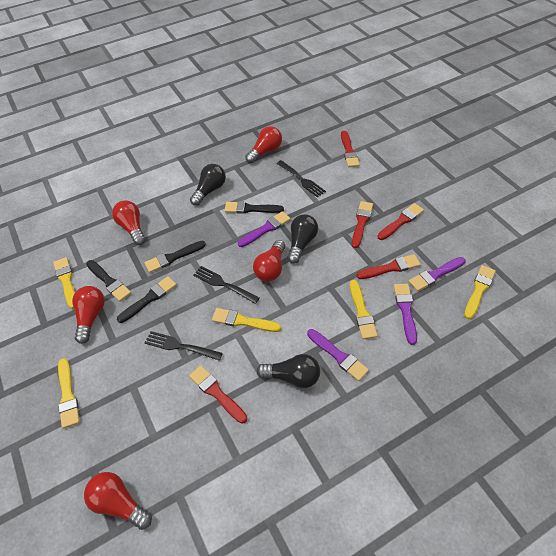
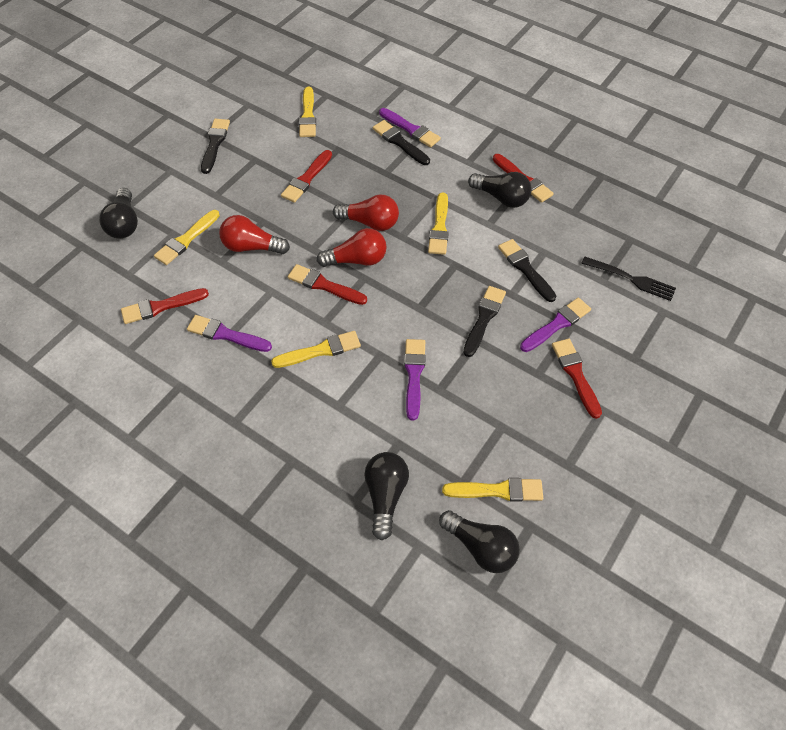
black fork: 3 -> 1
black light bulb: 3 -> 4
red light bulb: 5 -> 3

